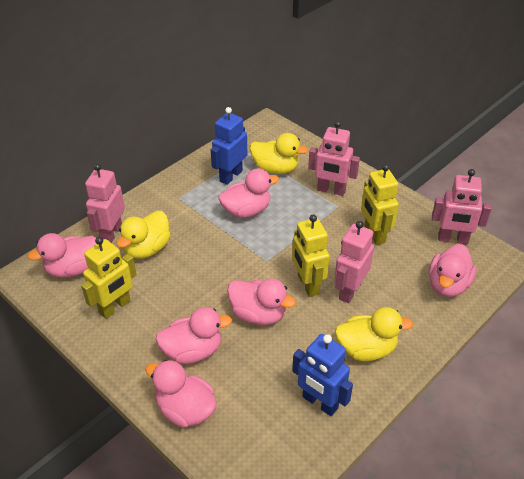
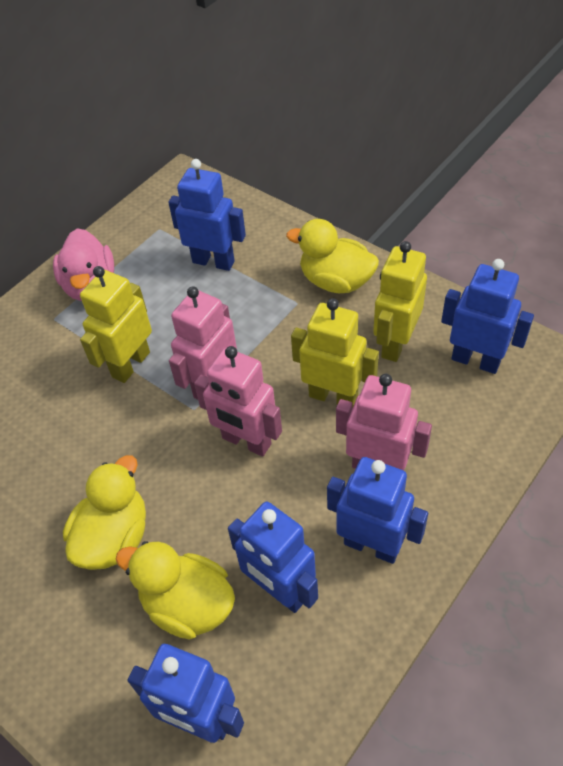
blue robot: 2 -> 5
pink duck: 6 -> 1
pink robot: 4 -> 3

